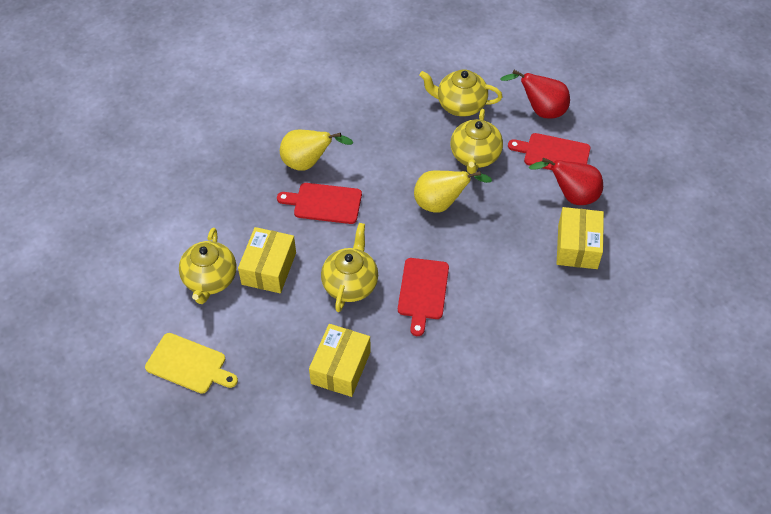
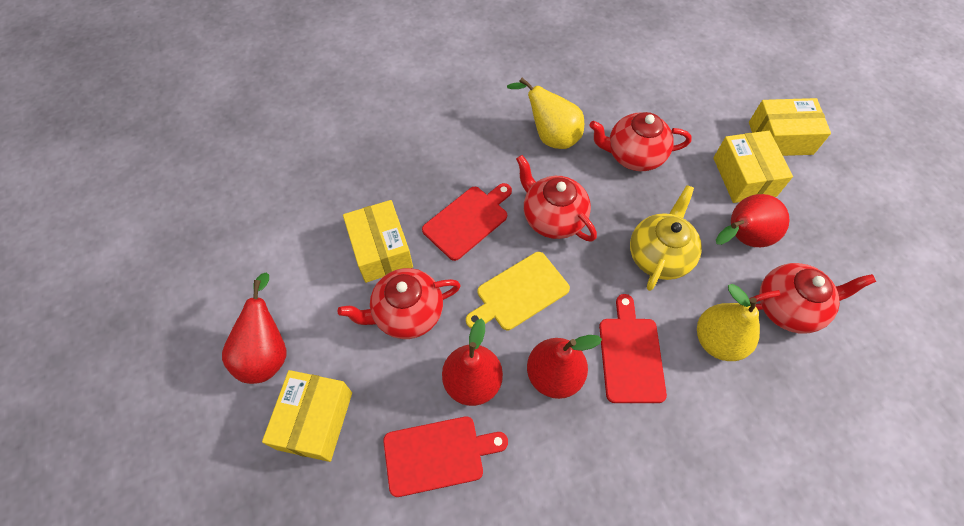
red pear: 2 -> 4
red teapot: 0 -> 4
yellow box: 3 -> 4
yellow teapot: 4 -> 1

